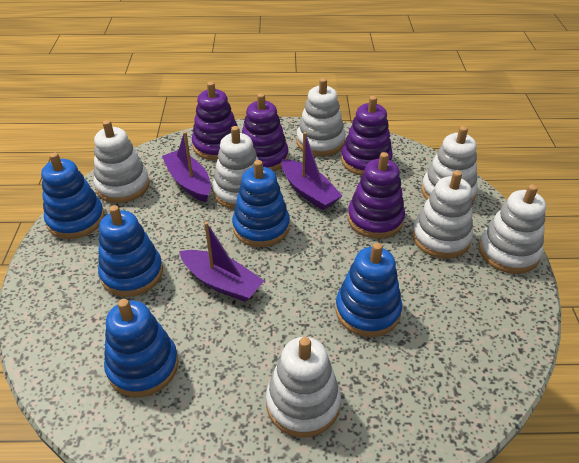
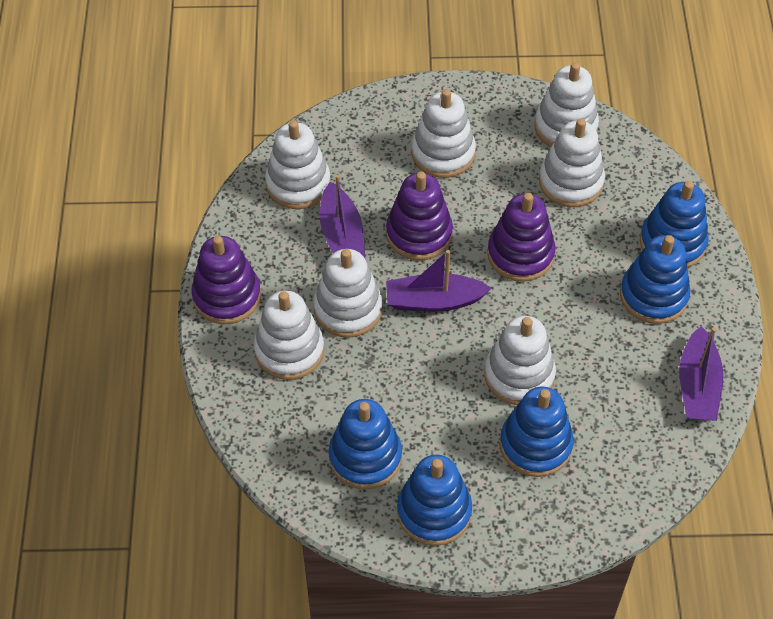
purple stacking toy: 4 -> 3

